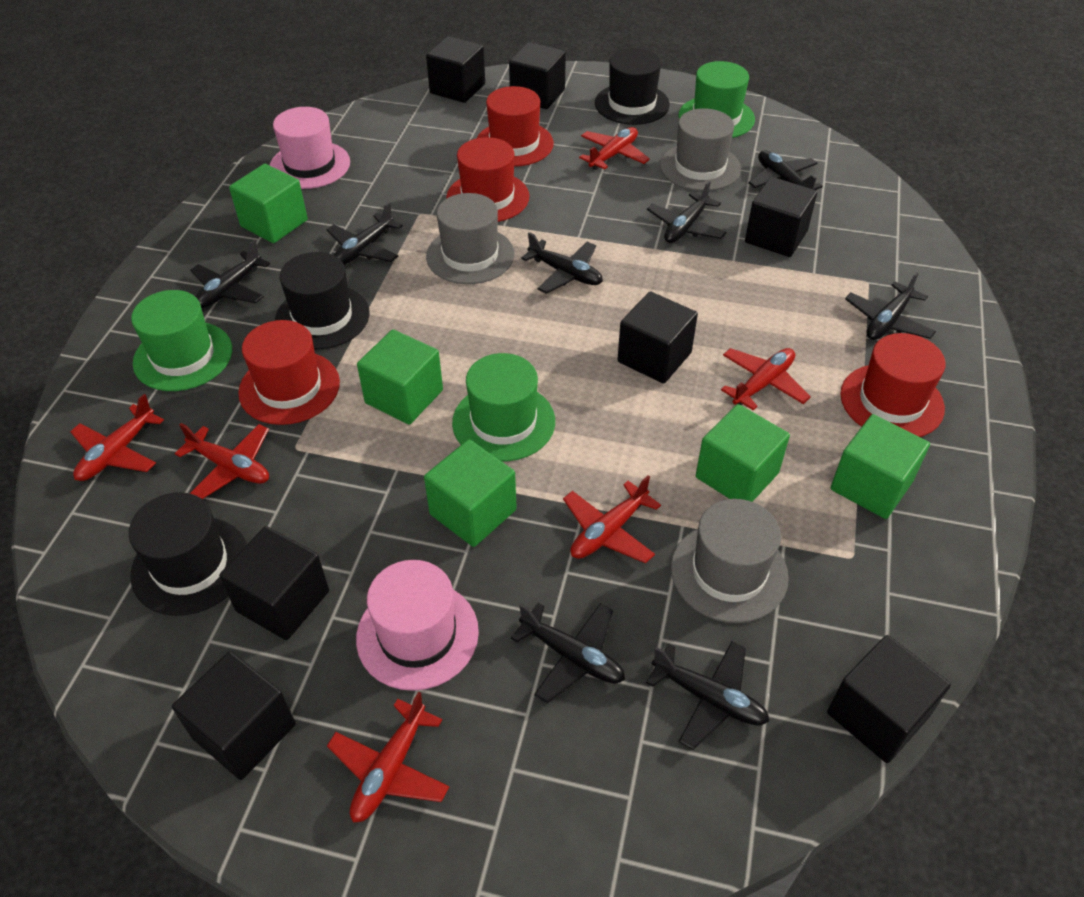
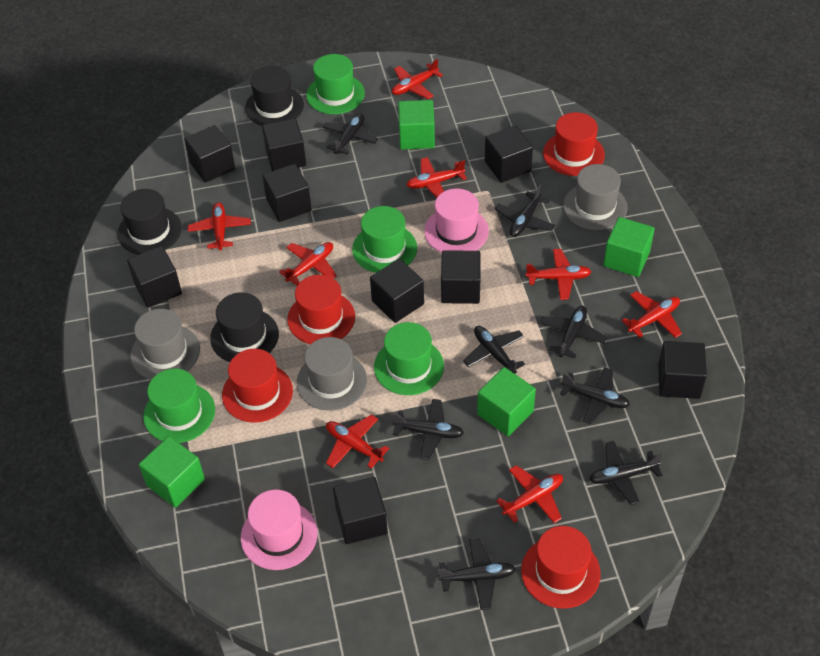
black cube: 7 -> 9
green cube: 5 -> 4
green hat: 3 -> 4
red plane: 6 -> 8

